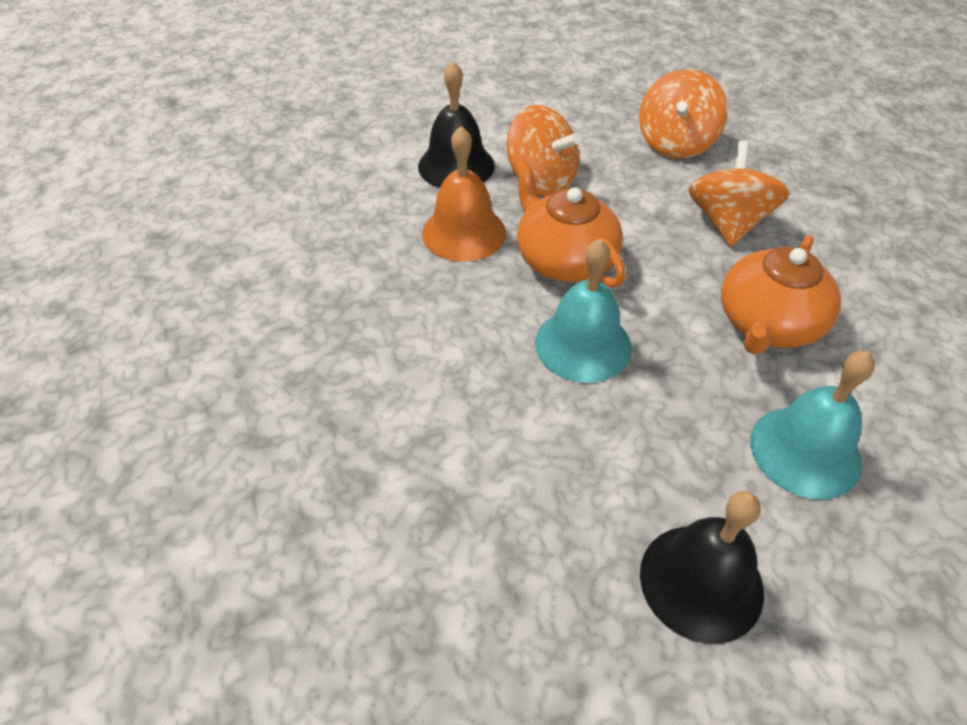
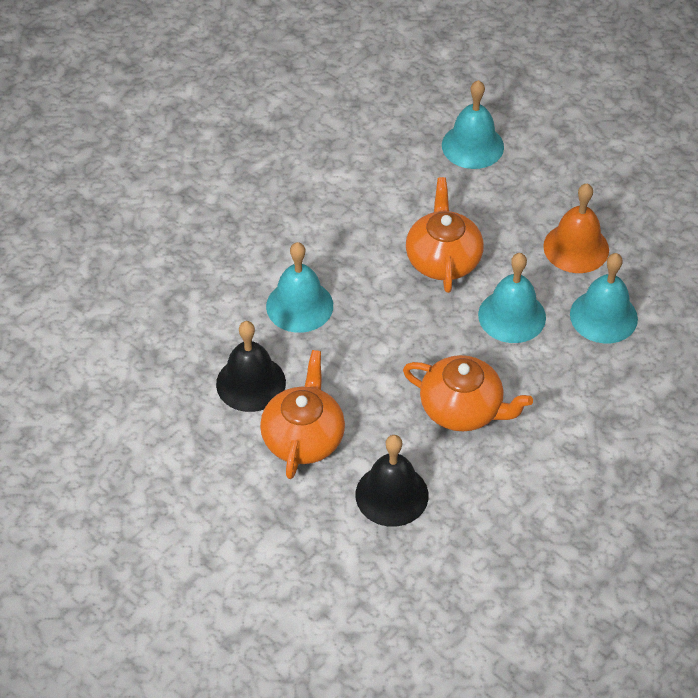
orange spinning top: 3 -> 0
orange teapot: 2 -> 3
turquoise bell: 2 -> 4

